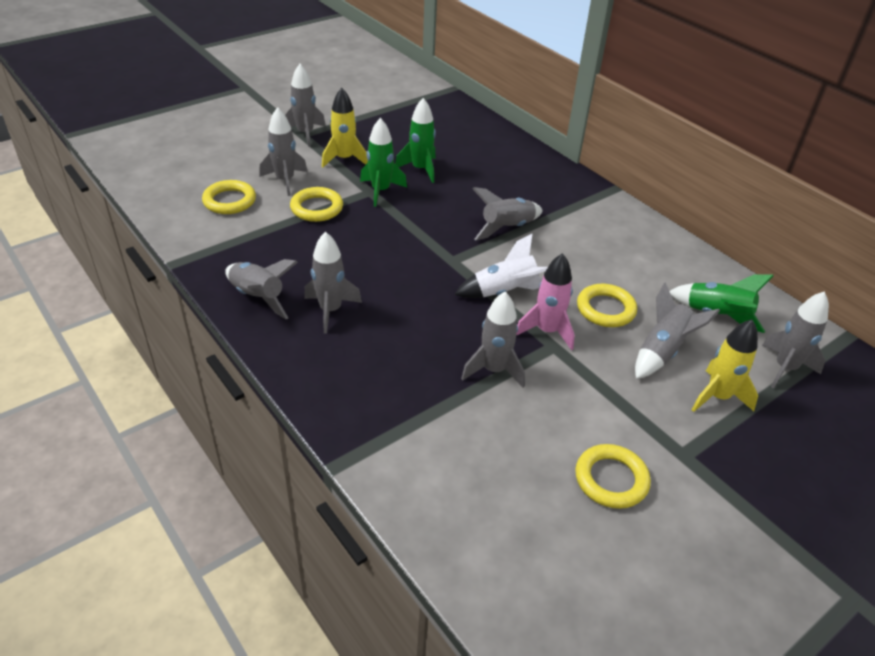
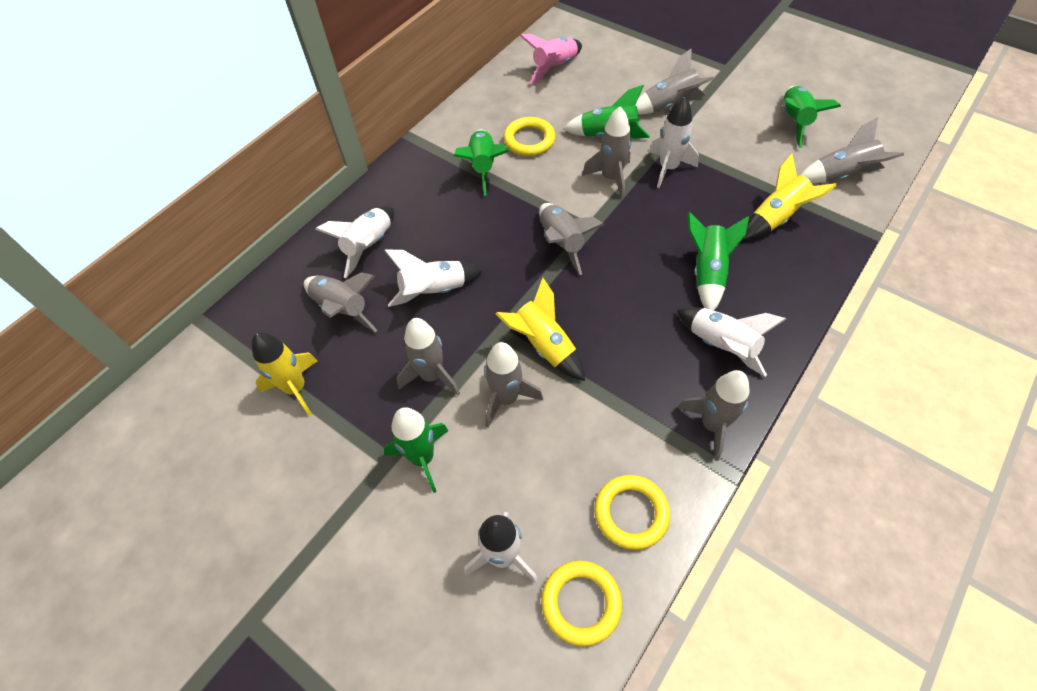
green rocket: 3 -> 5
white rocket: 1 -> 5
yellow ring: 4 -> 3
yellow rocket: 2 -> 3

